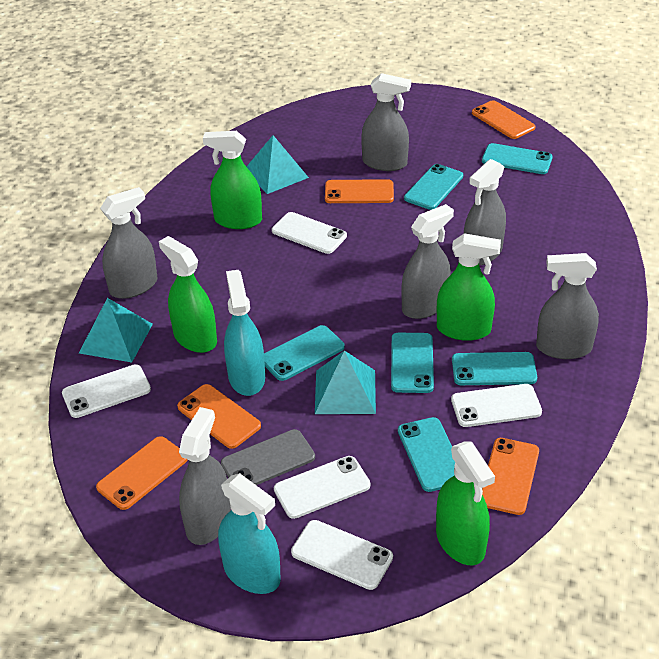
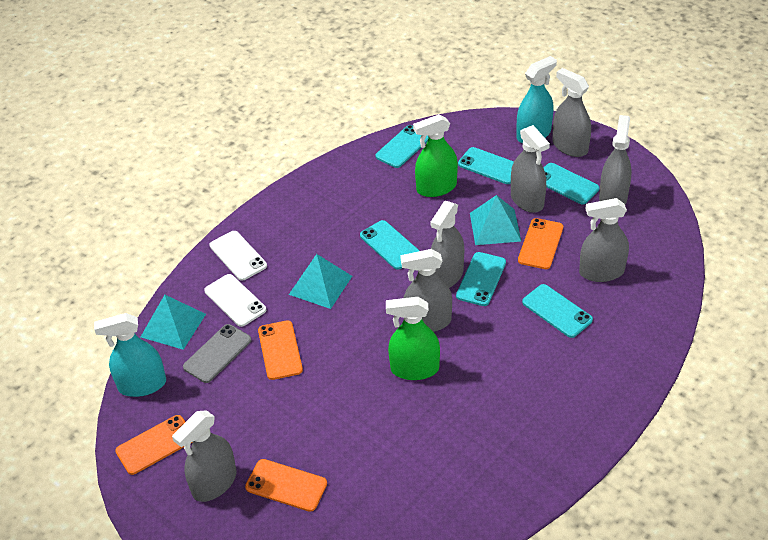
green spray bottle: 4 -> 2
grey spray bottle: 6 -> 7
orange phone: 5 -> 4
white phone: 5 -> 2

